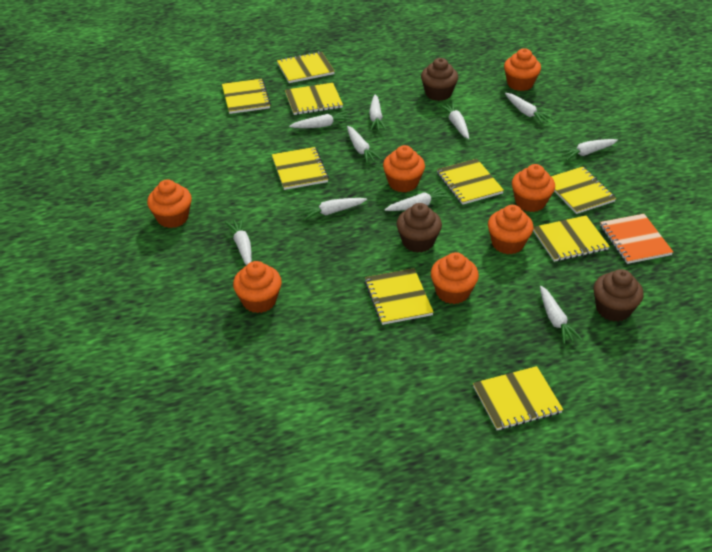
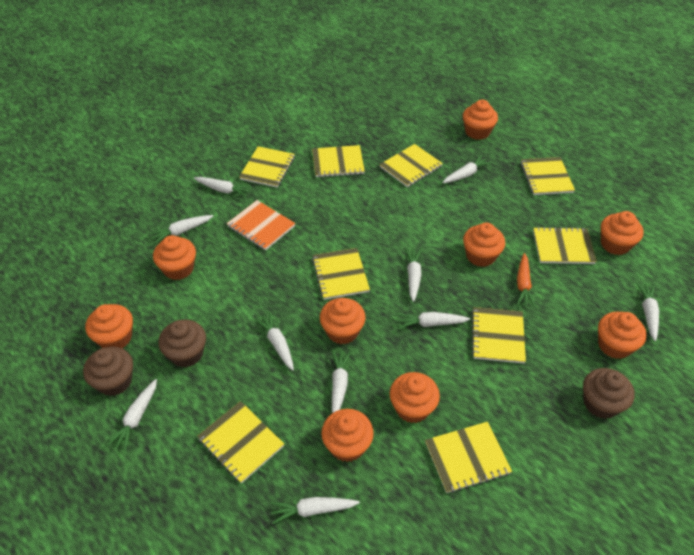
orange carrot: 0 -> 1
orange cupcake: 7 -> 9

